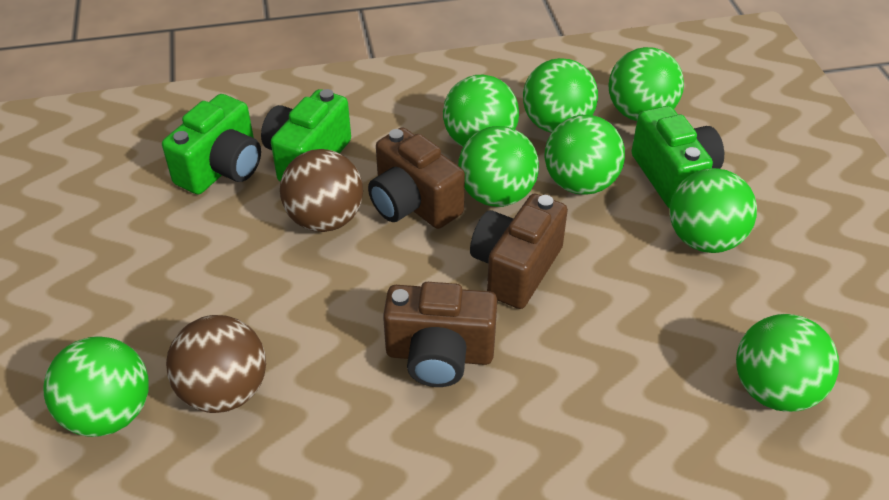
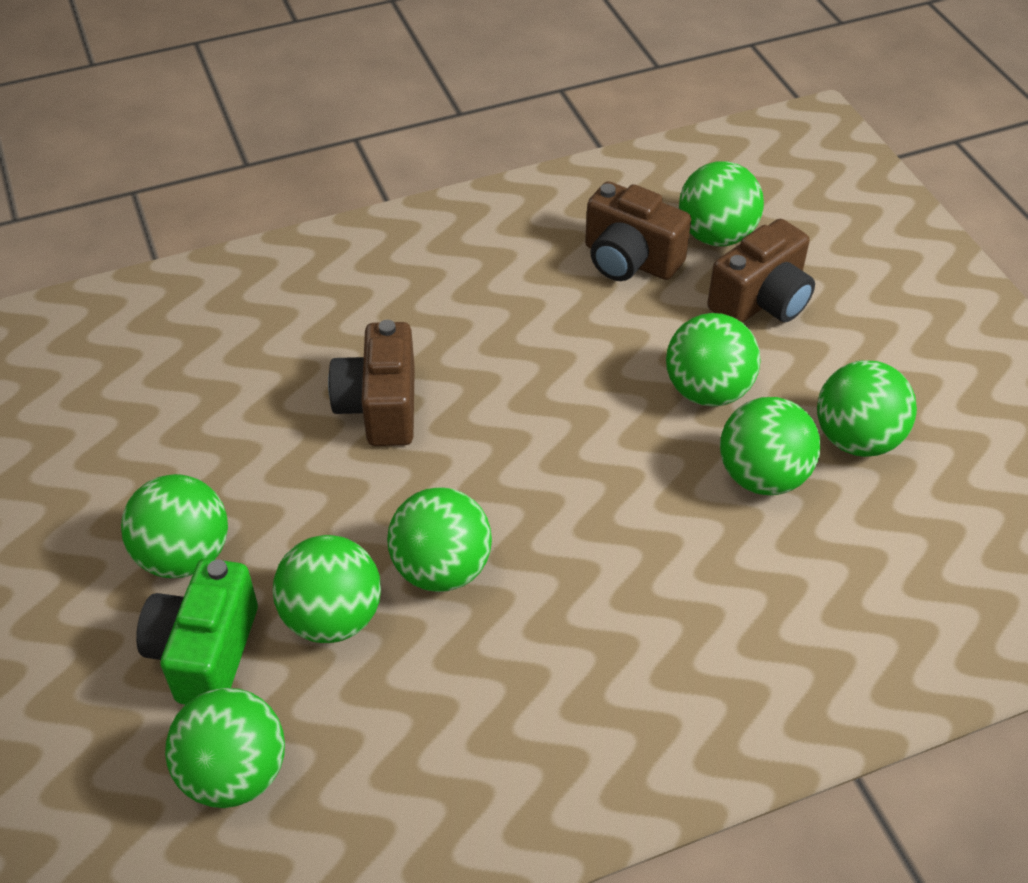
brown ball: 2 -> 0
green camera: 3 -> 1

